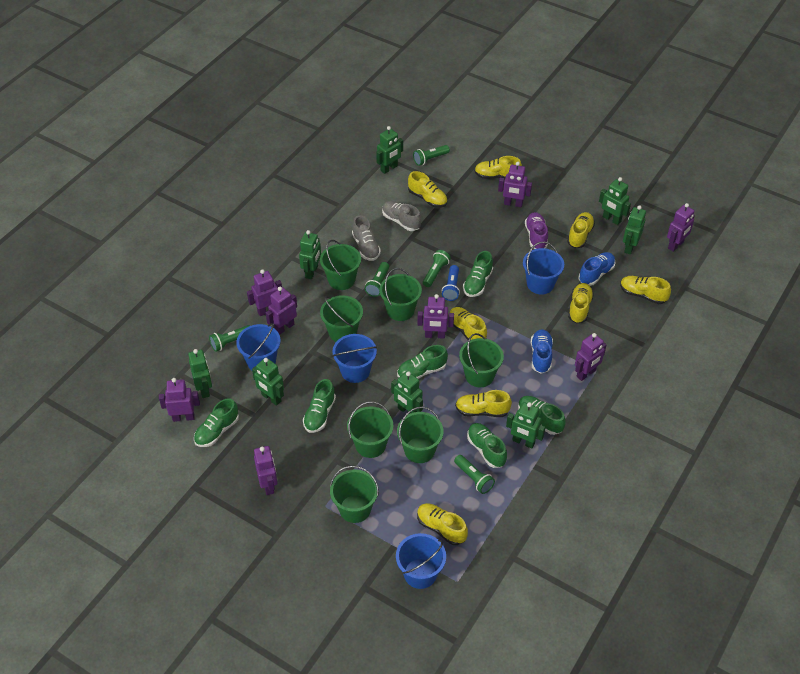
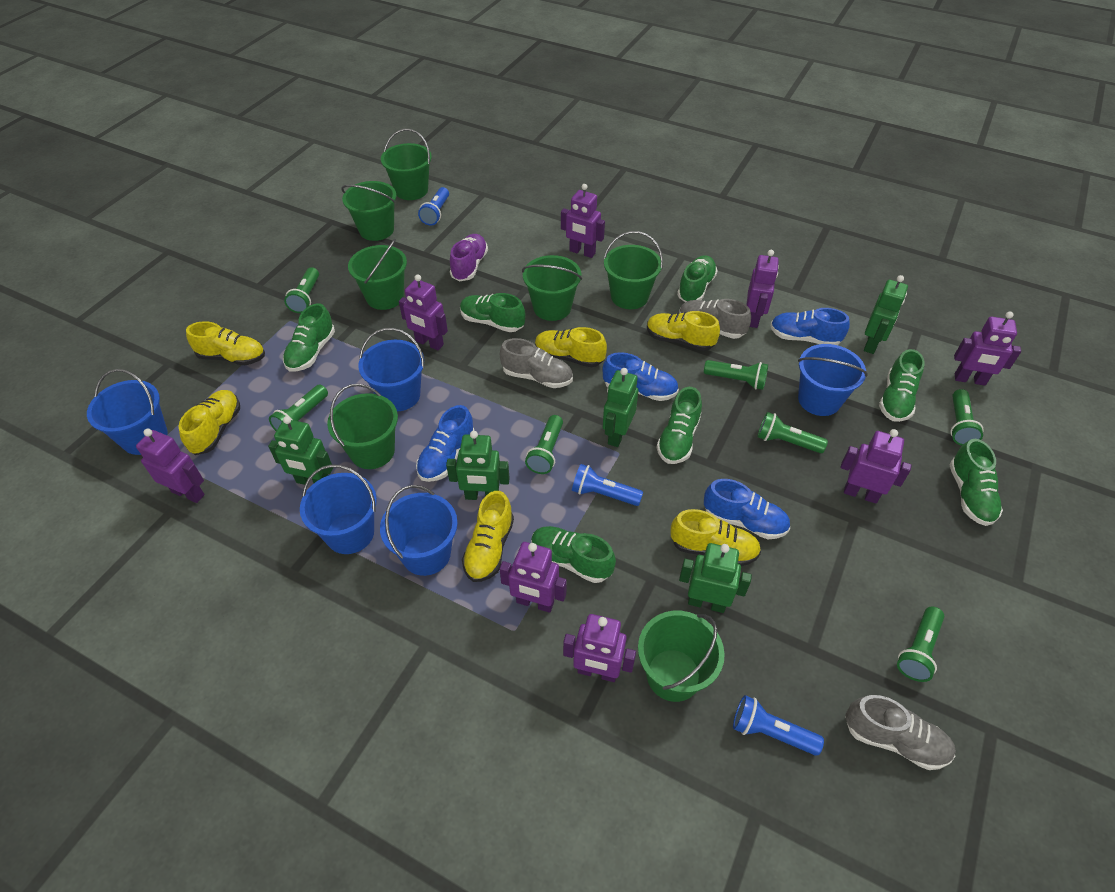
blue bucket: 4 -> 5
blue flashlight: 1 -> 3
blue shoe: 2 -> 4
green flashlight: 5 -> 7
green robot: 8 -> 5
green shoe: 6 -> 7
grey shoe: 2 -> 3
yellow shoe: 8 -> 6

